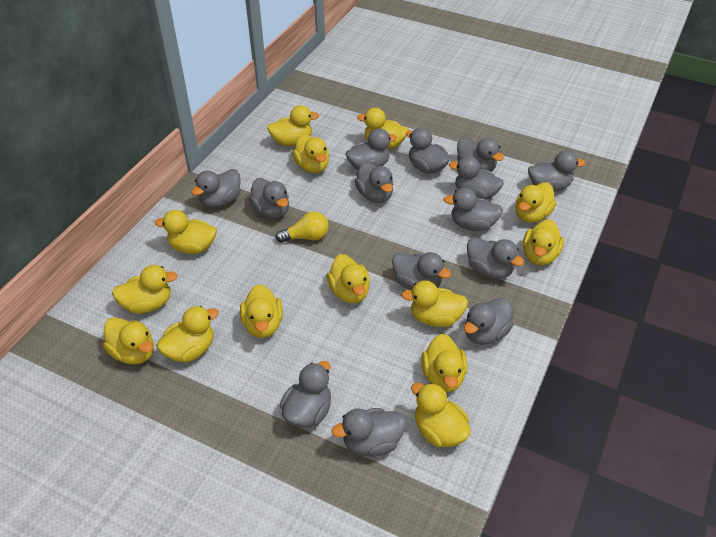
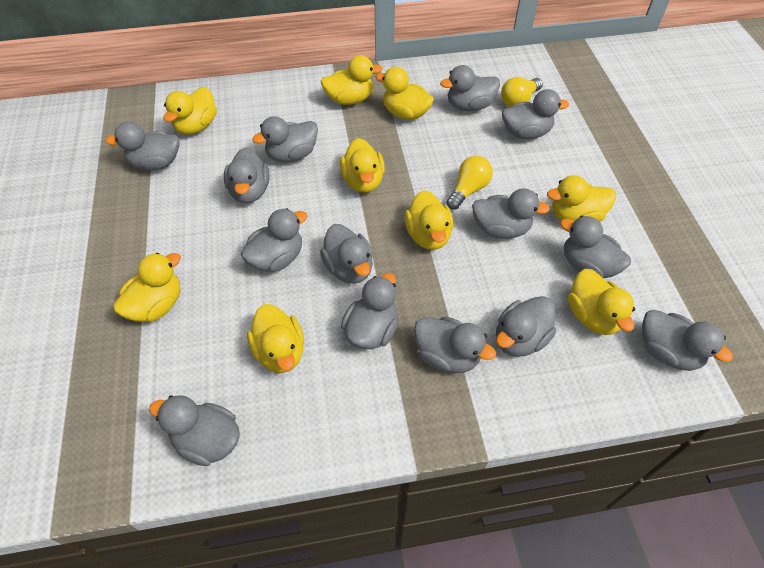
yellow duck: 14 -> 9
yellow light bulb: 1 -> 2

